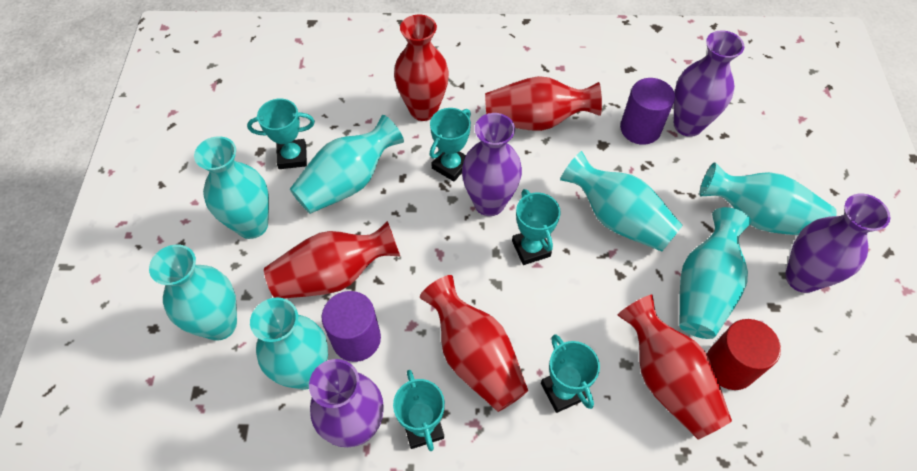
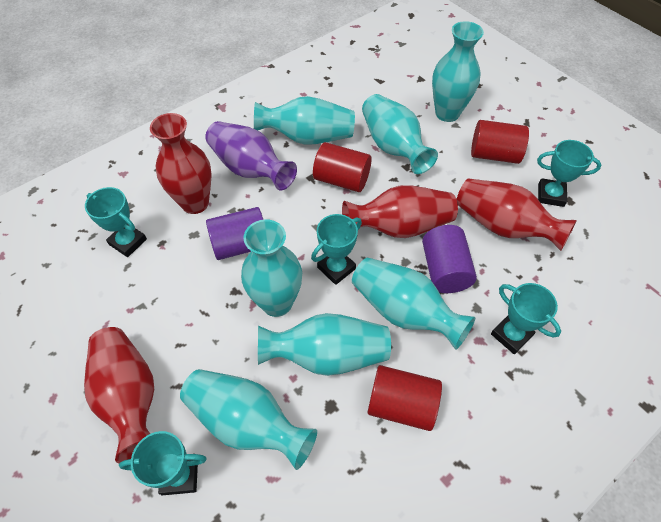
purple vase: 4 -> 1
red cylinder: 1 -> 3
red vase: 5 -> 4

